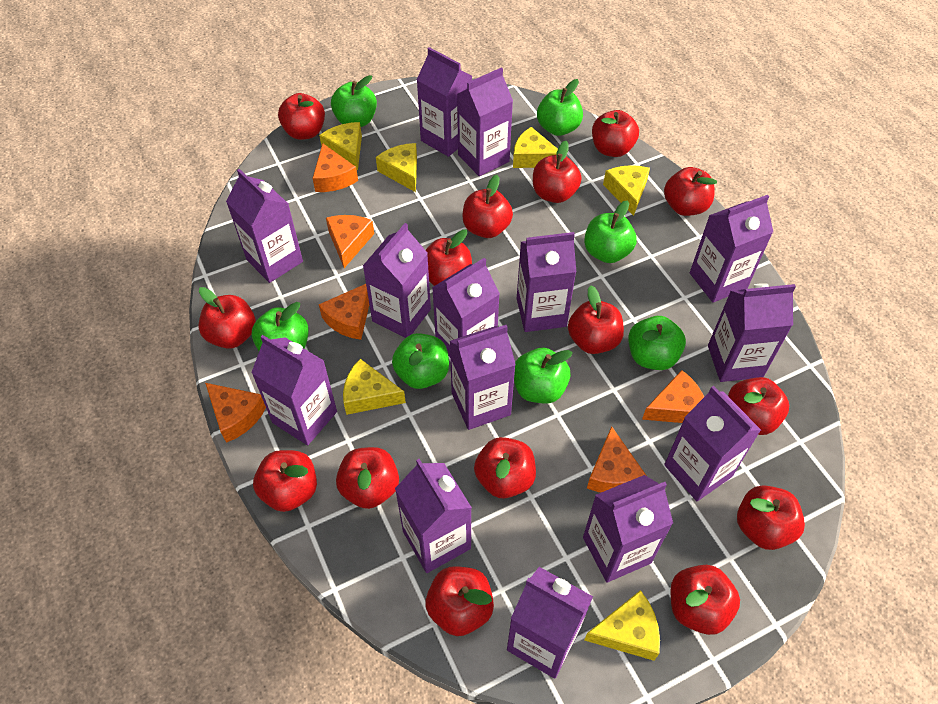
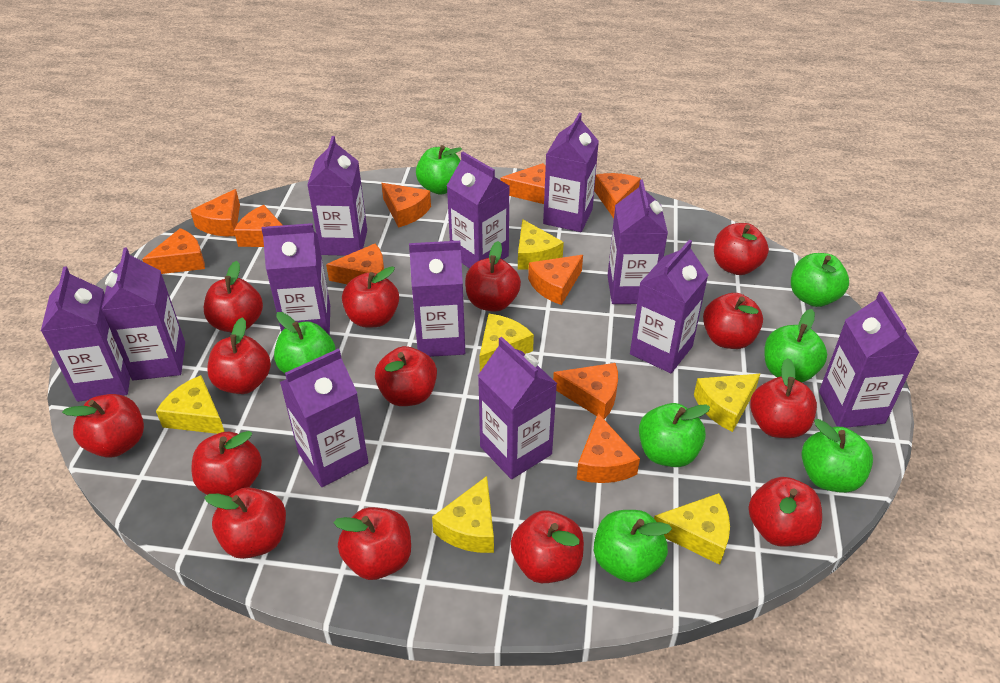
orange cheese: 6 -> 10
purple carton: 14 -> 12
red apple: 15 -> 14

